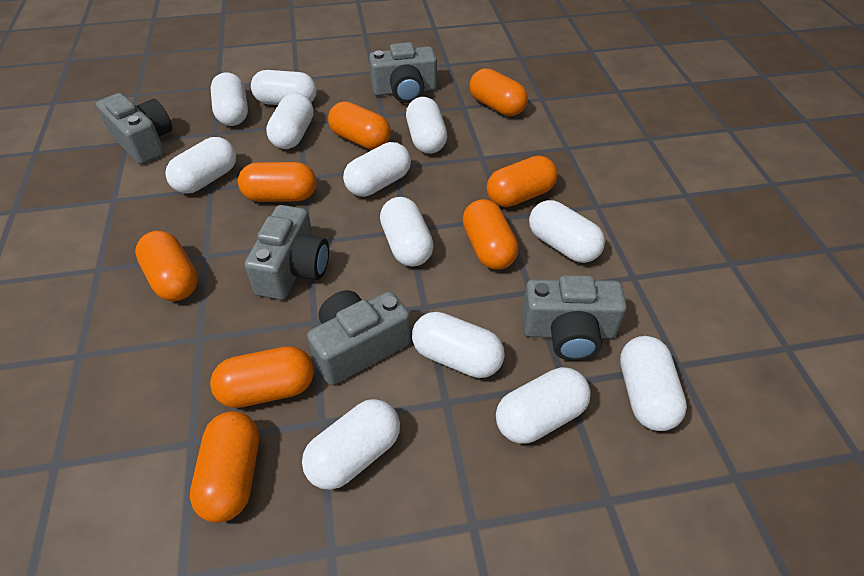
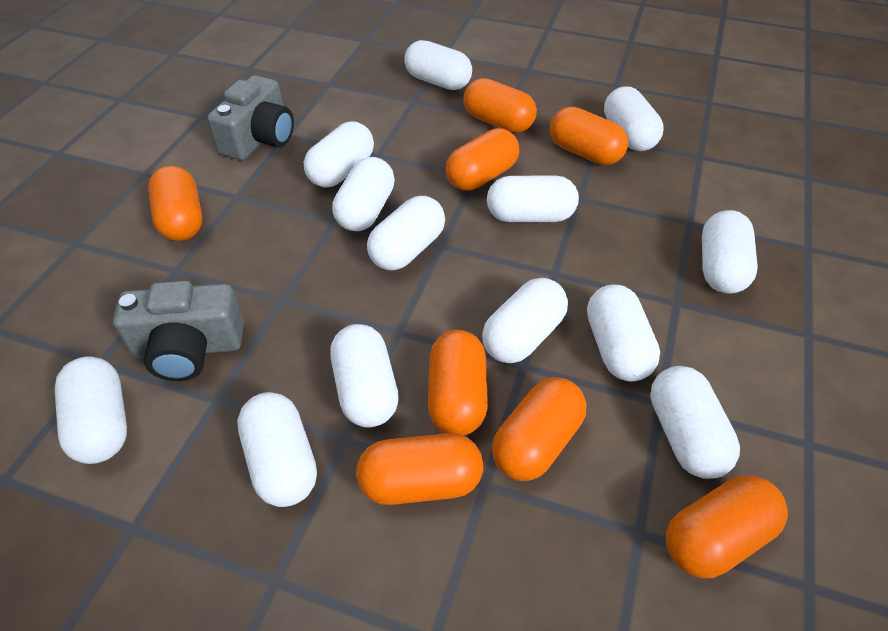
grey camera: 5 -> 2
white capsule: 12 -> 13

